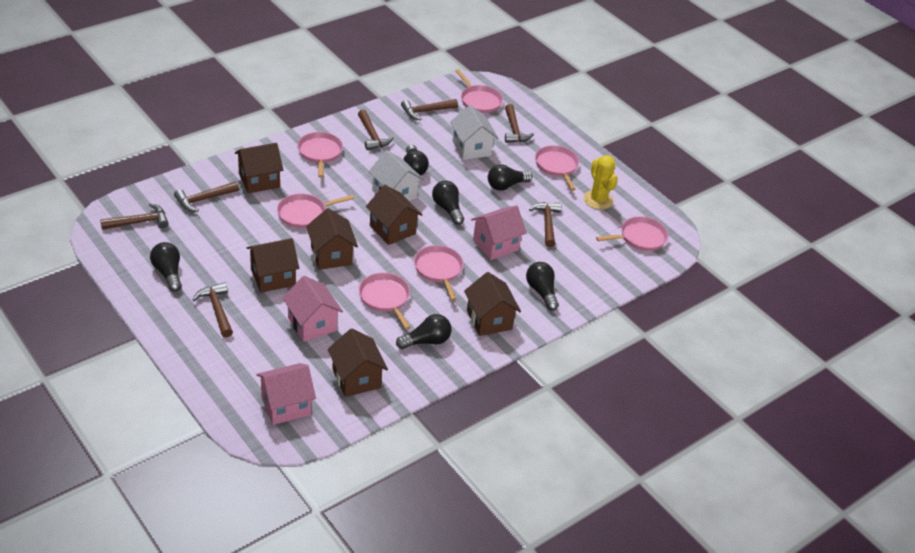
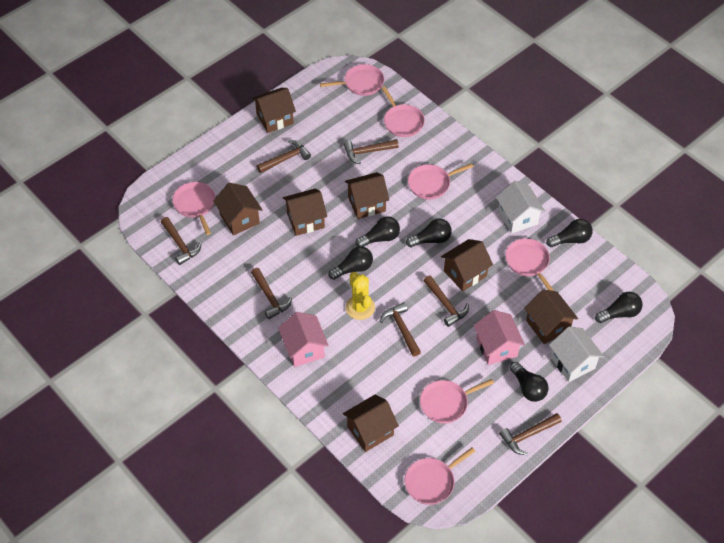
brown house: 6 -> 7
pink house: 3 -> 2

